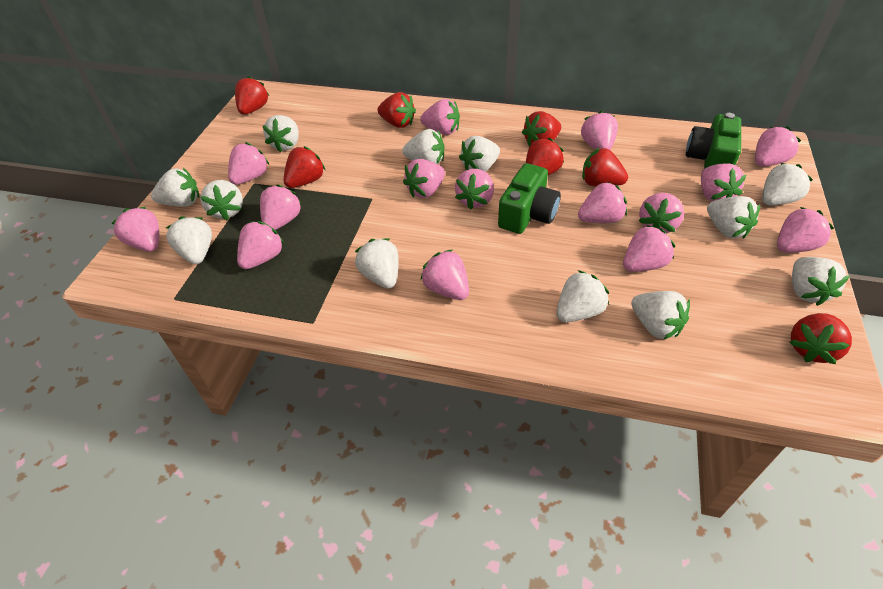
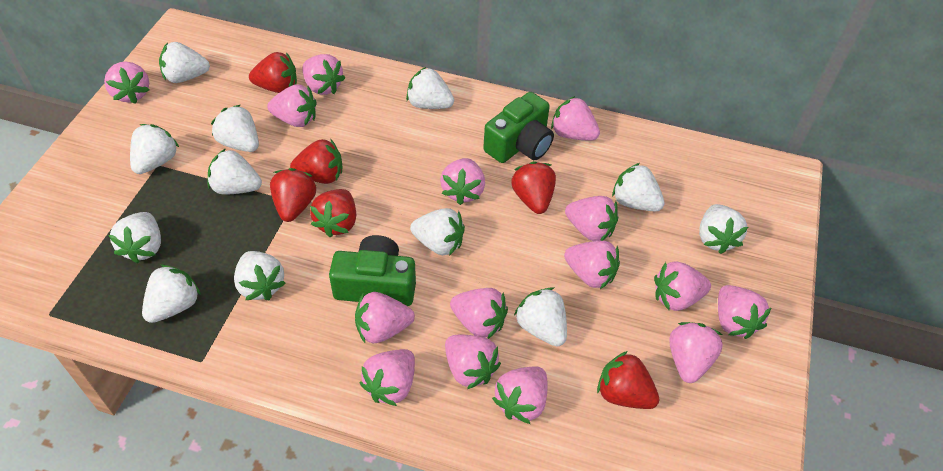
red strawberry: 7 -> 6

